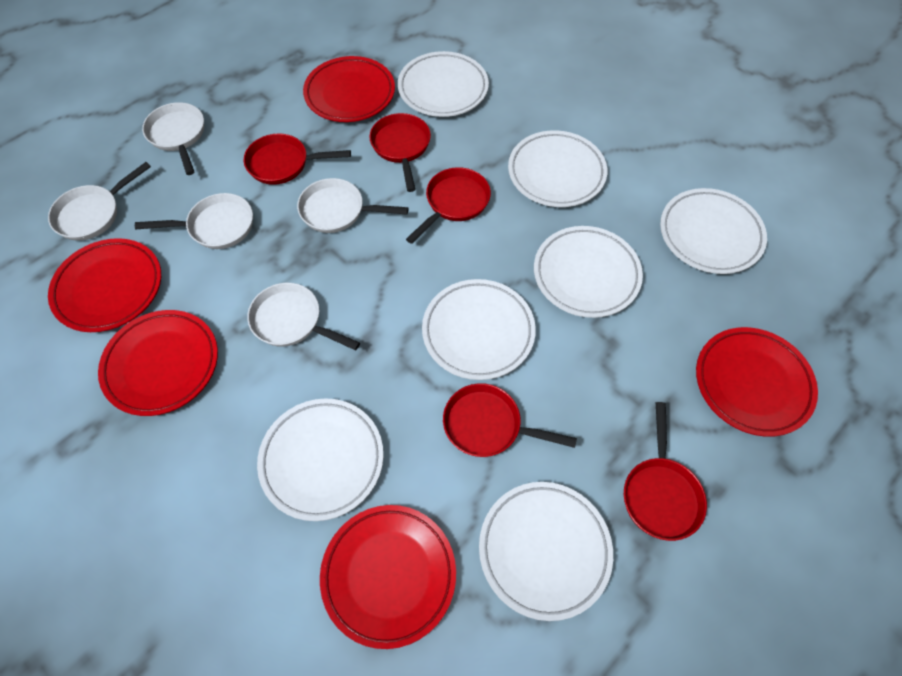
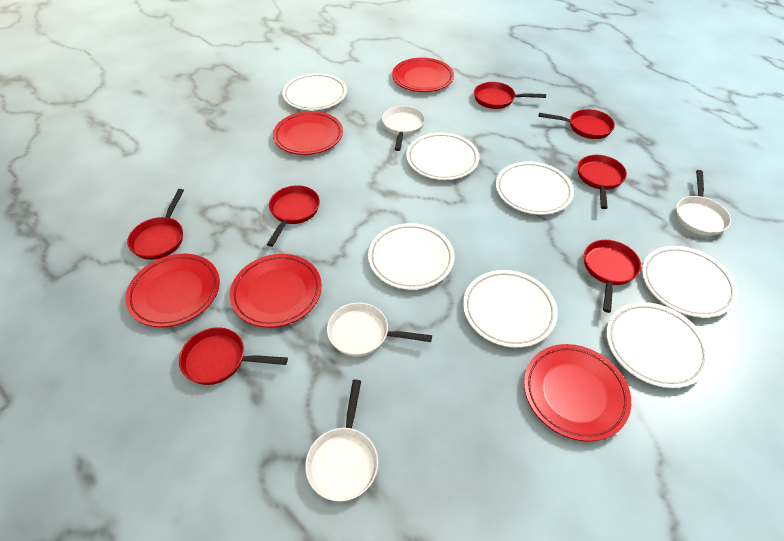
red pan: 5 -> 7
white pan: 5 -> 4

